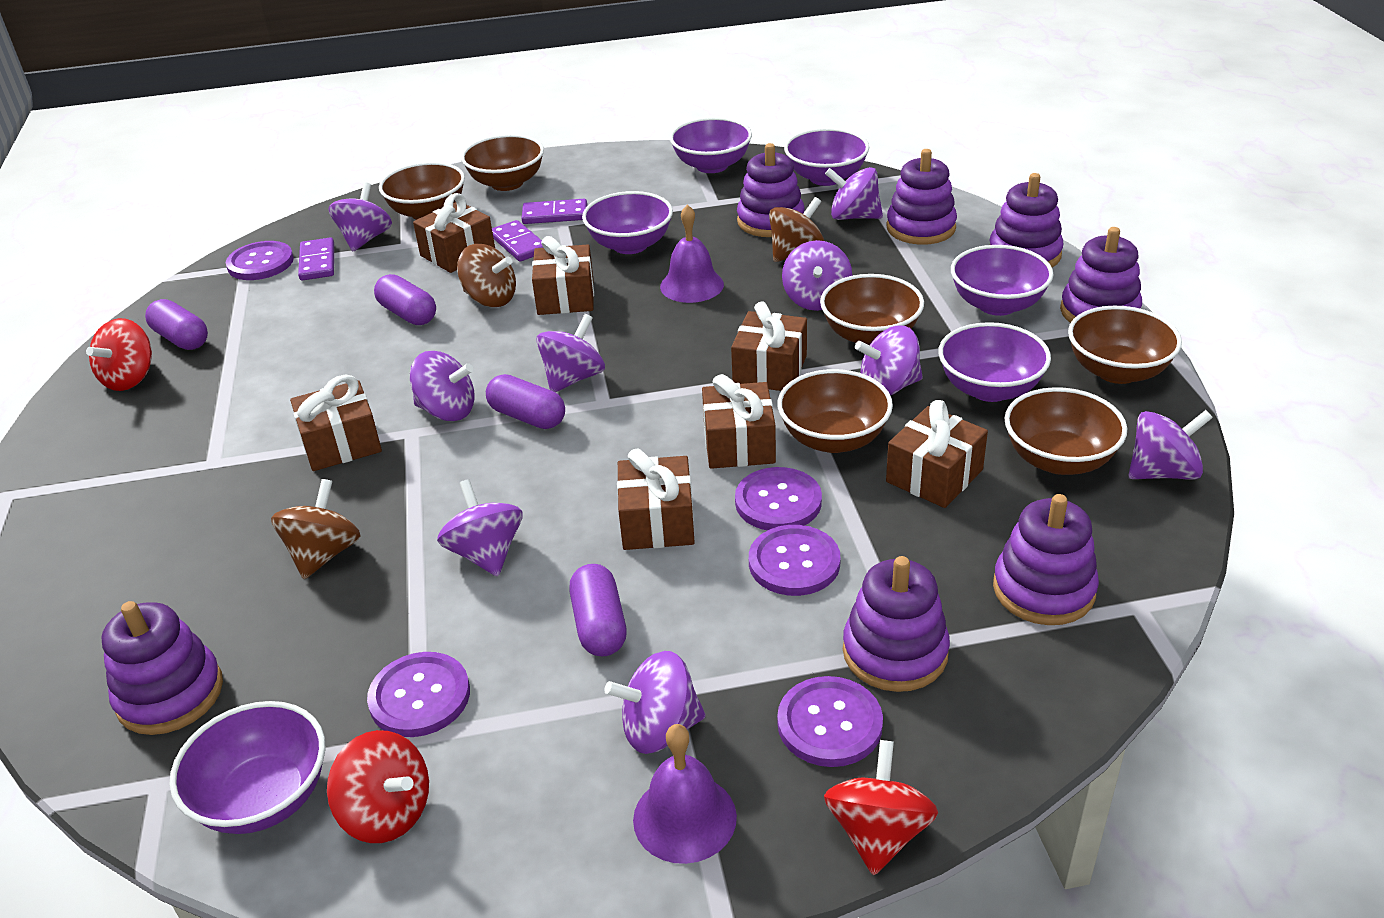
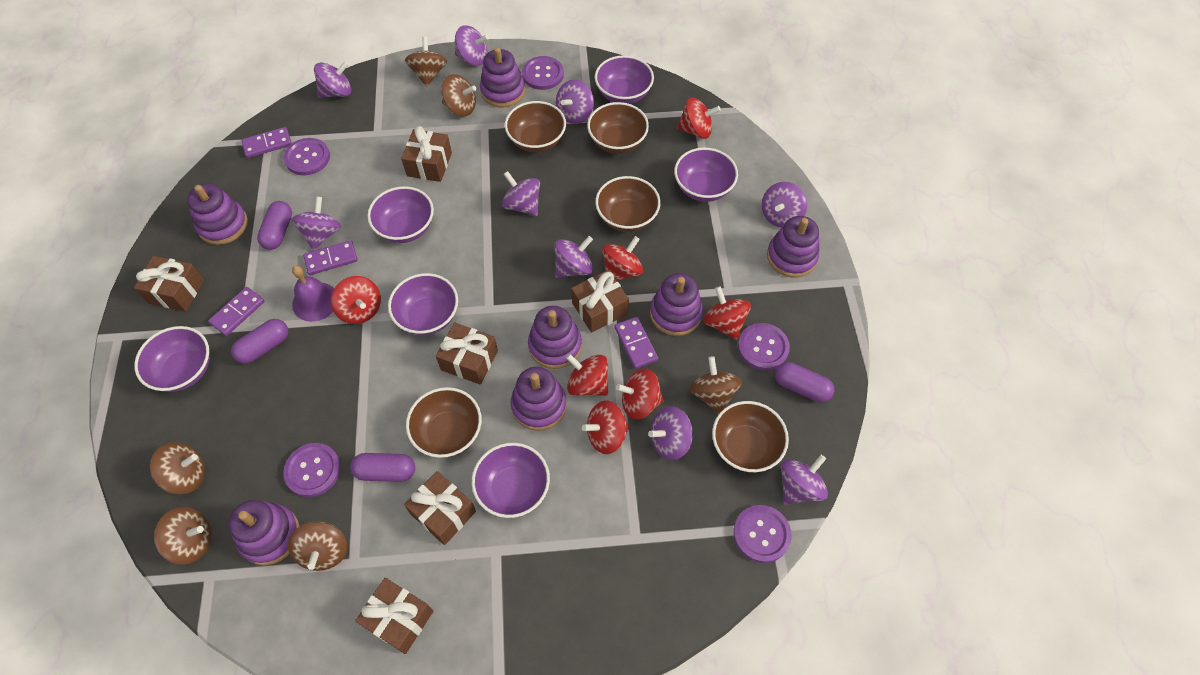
brown bowl: 6 -> 5
brown gift: 7 -> 6
brown spinning top: 3 -> 6
purple bell: 2 -> 1
purple domino: 3 -> 4
red spinning top: 3 -> 7

